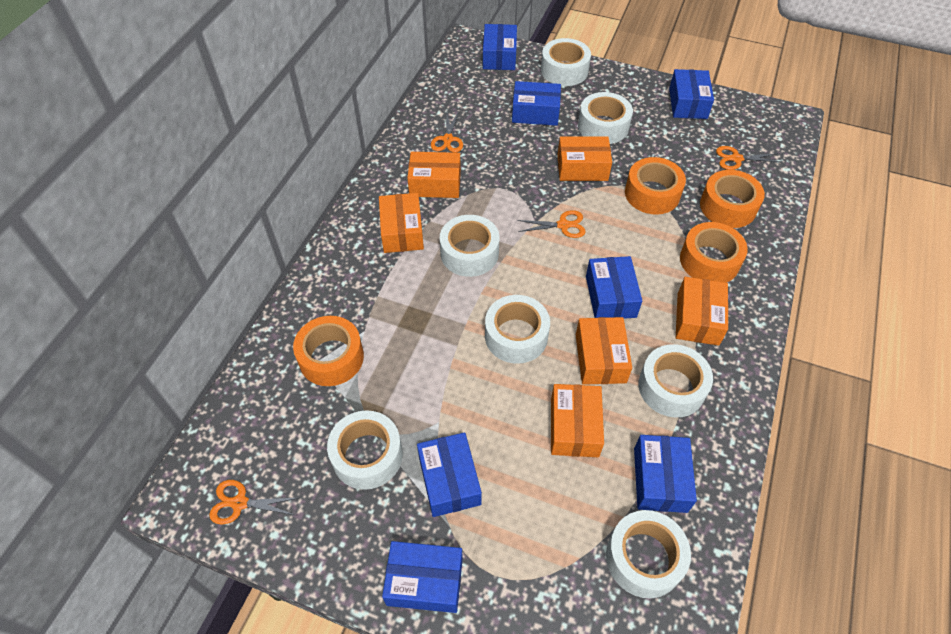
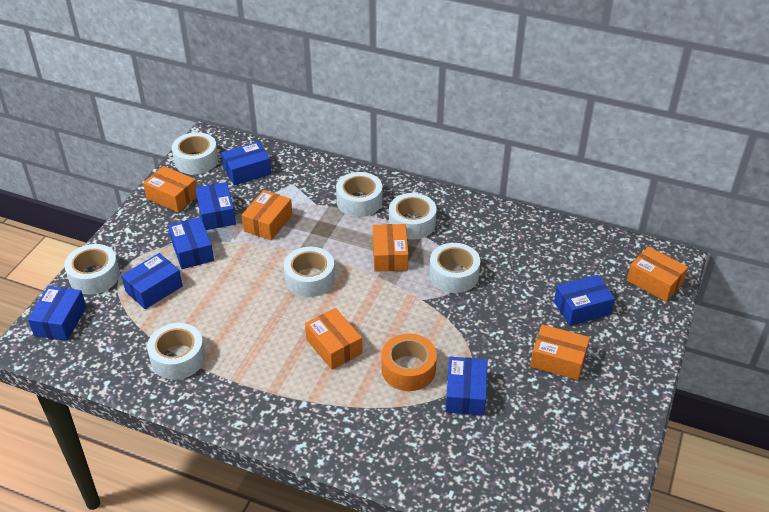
orange scissors: 4 -> 0
orange tape: 4 -> 1

